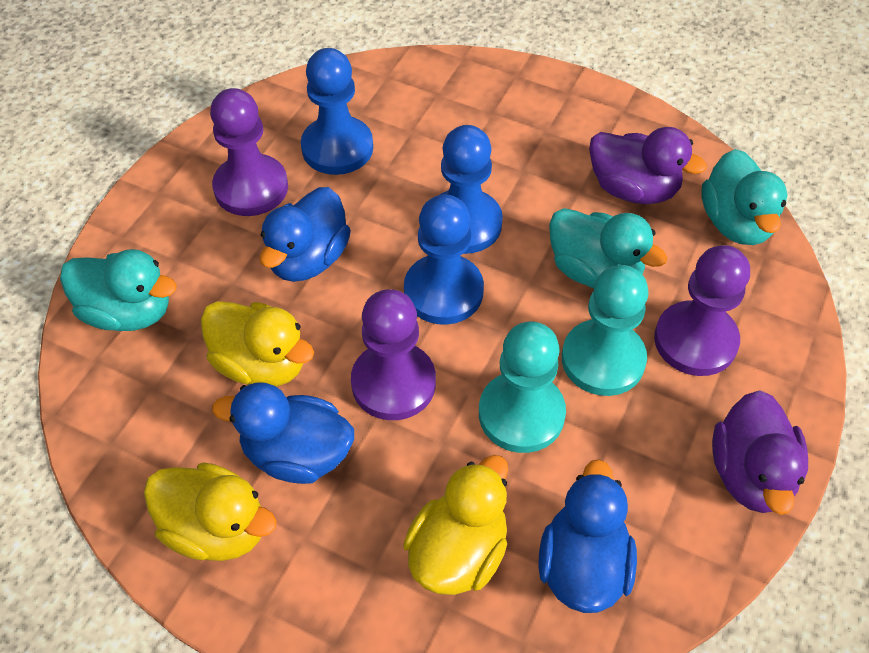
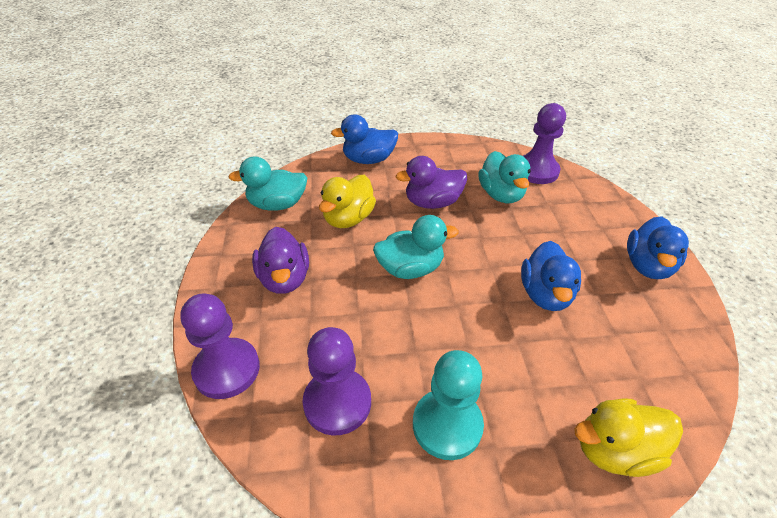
blue pawn: 3 -> 0
turquoise pawn: 2 -> 1
yellow duck: 3 -> 2

